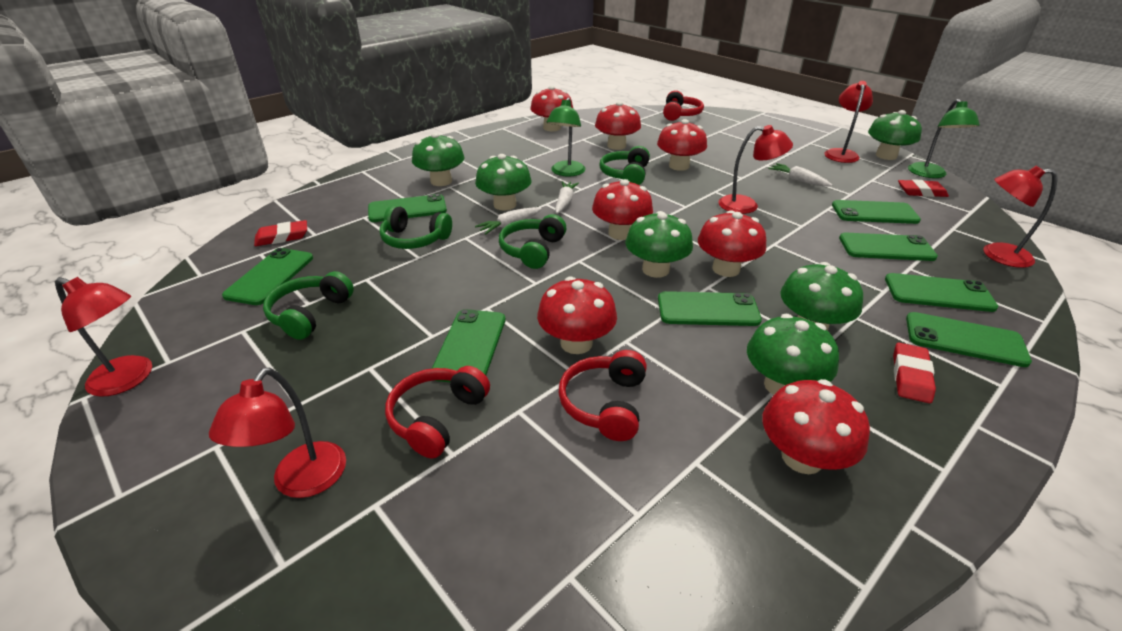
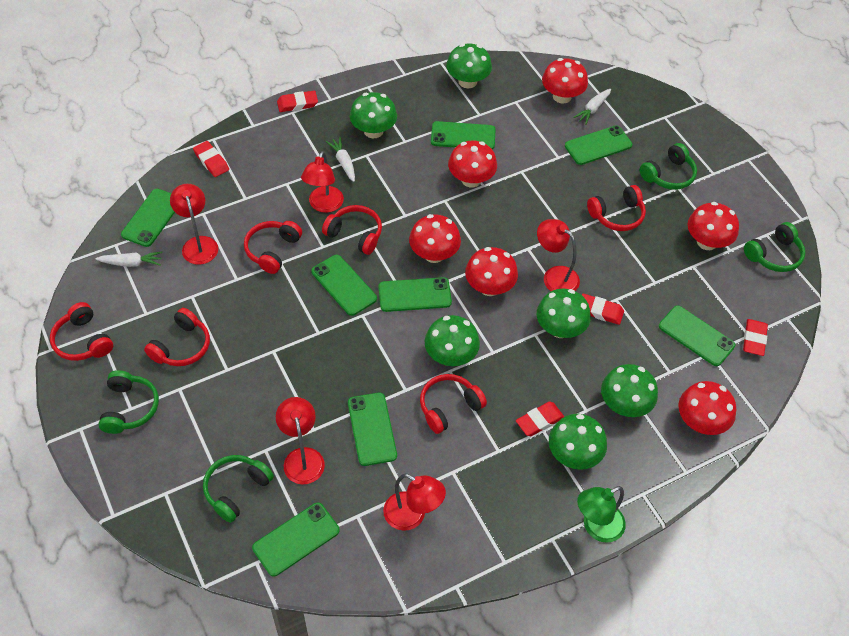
green lamp: 2 -> 1
red eraser: 3 -> 5
red headphones: 3 -> 6
red mushroom: 7 -> 6

